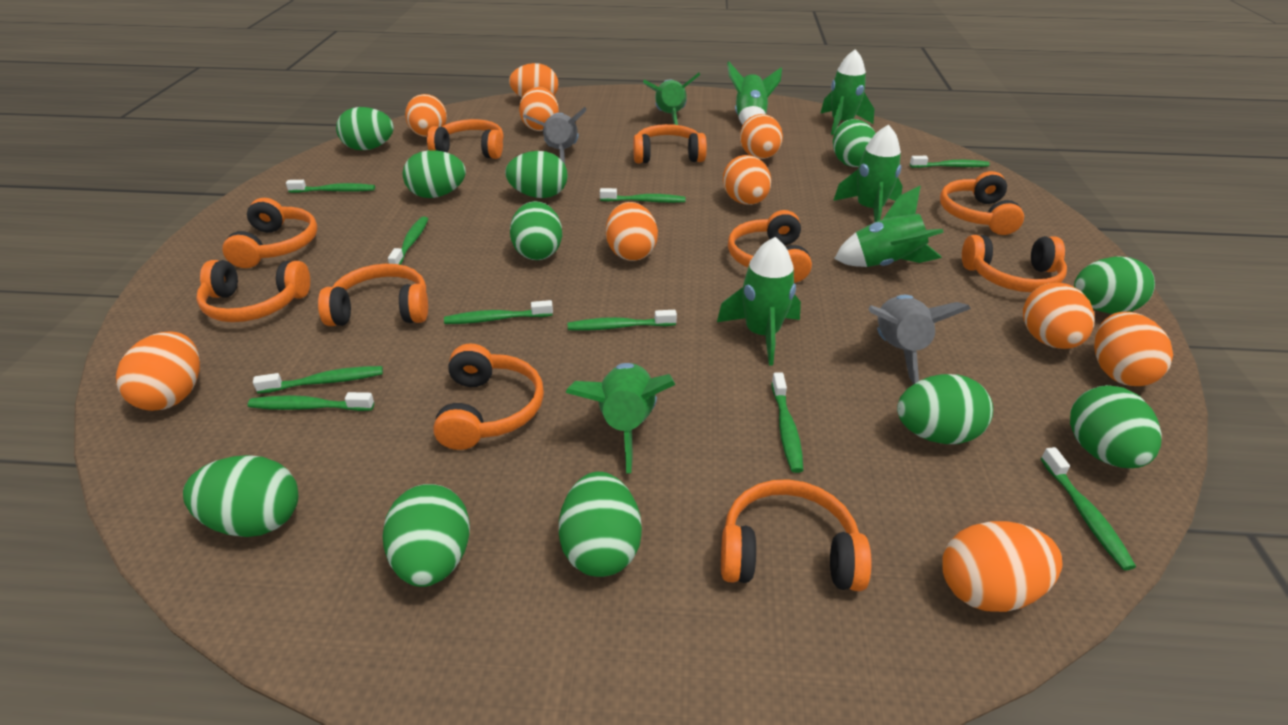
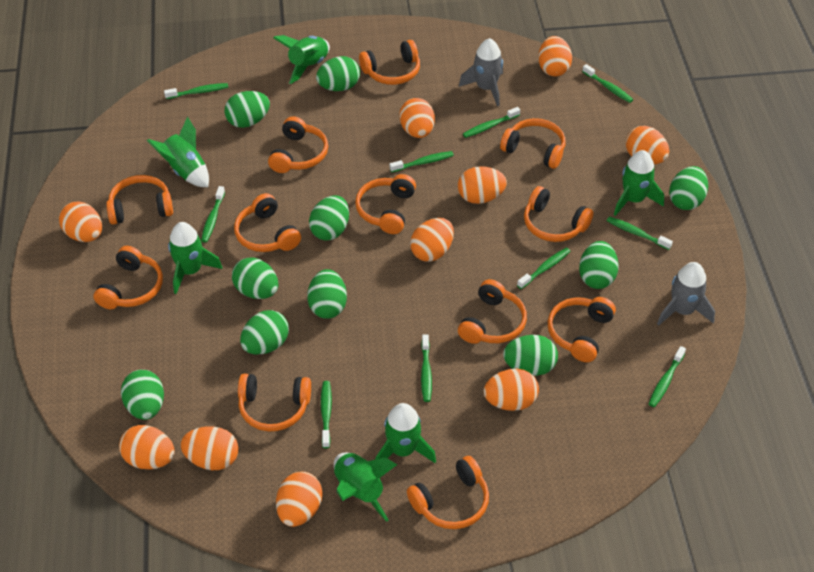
green egg: 11 -> 10
green rocket: 7 -> 6
orange headphones: 10 -> 12

